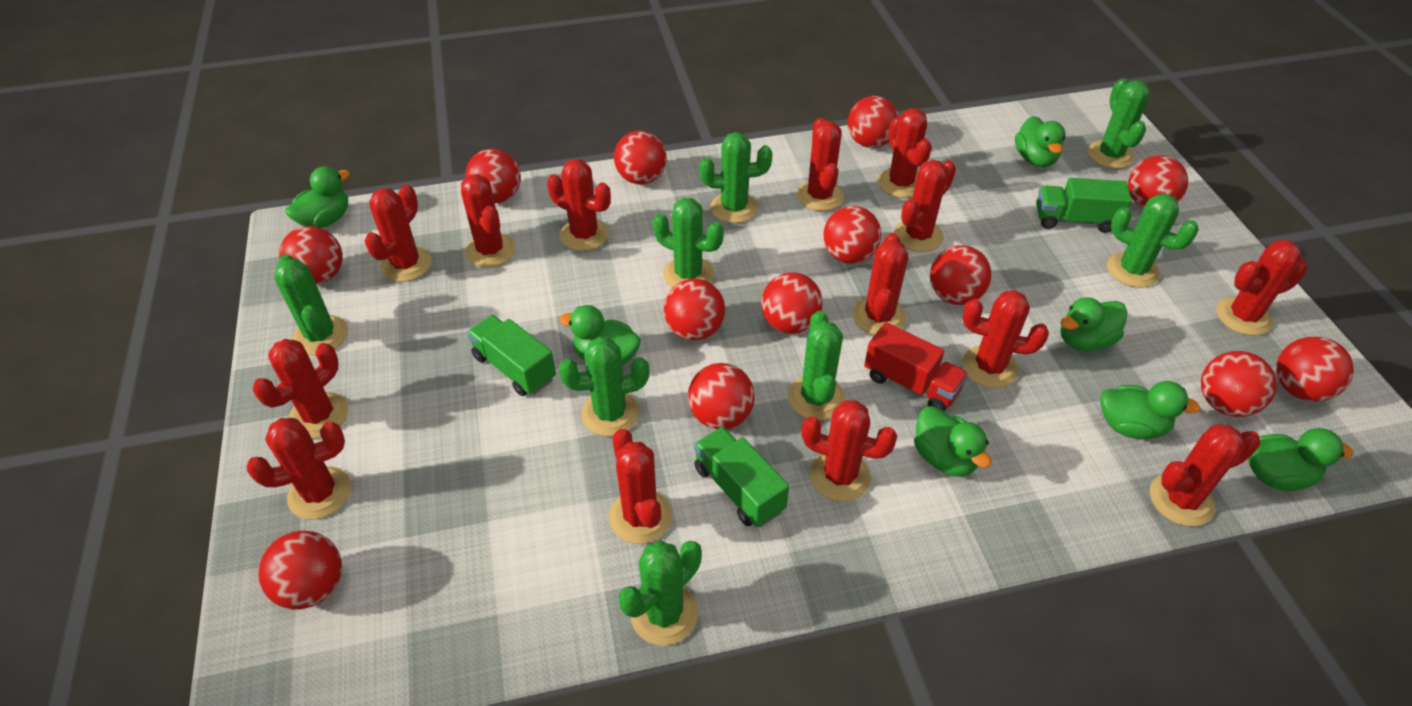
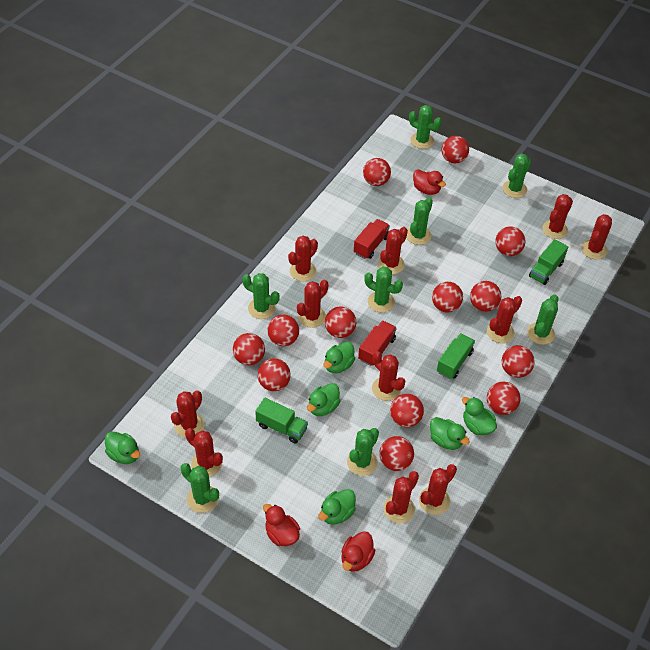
green duck: 7 -> 6
red cactus: 14 -> 11
red duck: 0 -> 3
red truck: 1 -> 2

